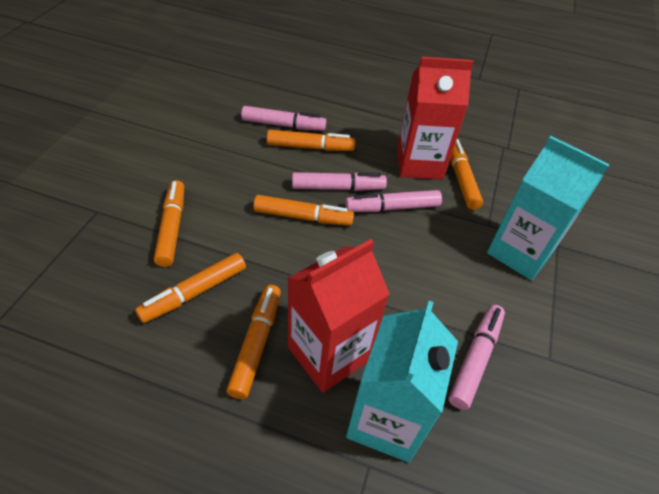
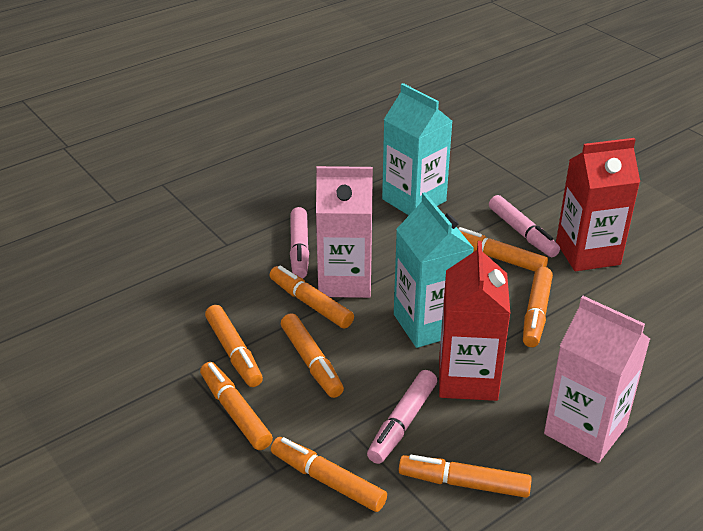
orange marker: 6 -> 8
pink carton: 0 -> 2
pink marker: 4 -> 3

